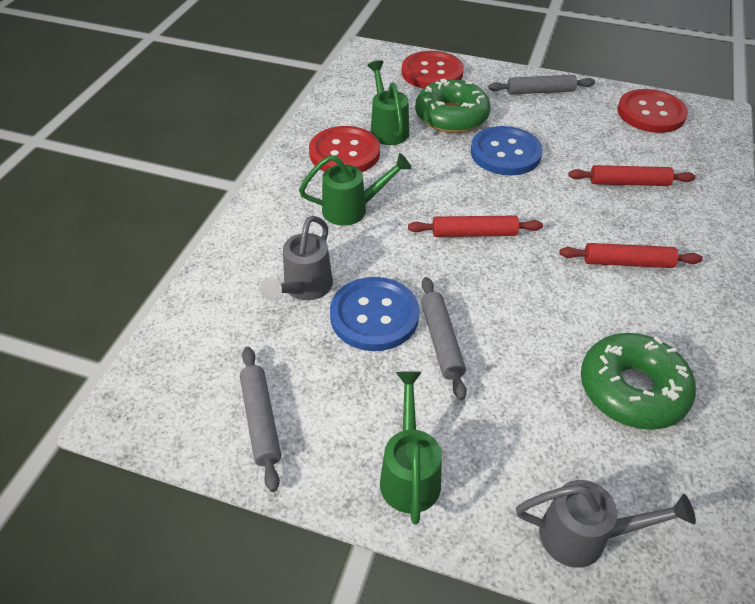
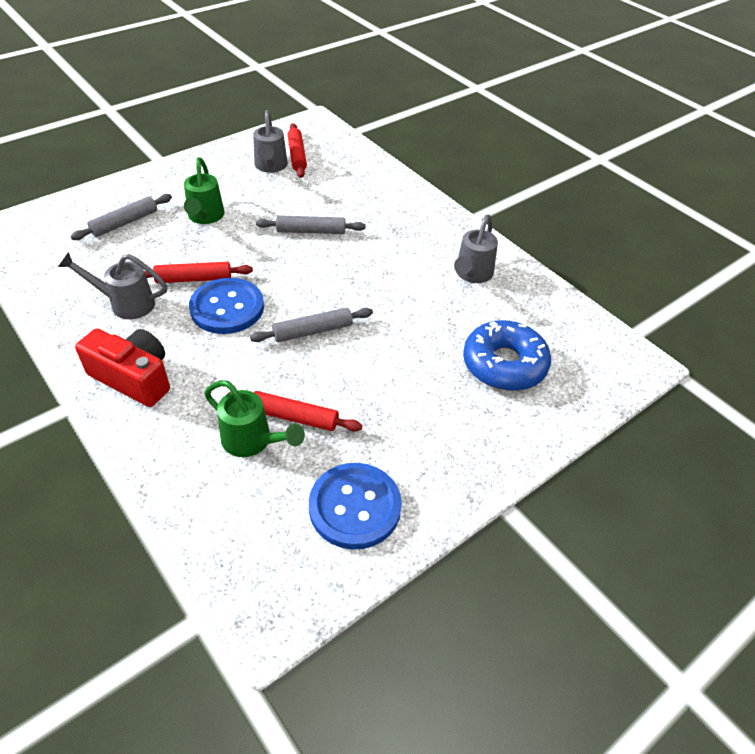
blue donut: 0 -> 1
green donut: 2 -> 0
green watering can: 3 -> 2
grey watering can: 2 -> 3
red button: 3 -> 0
red camera: 0 -> 1

